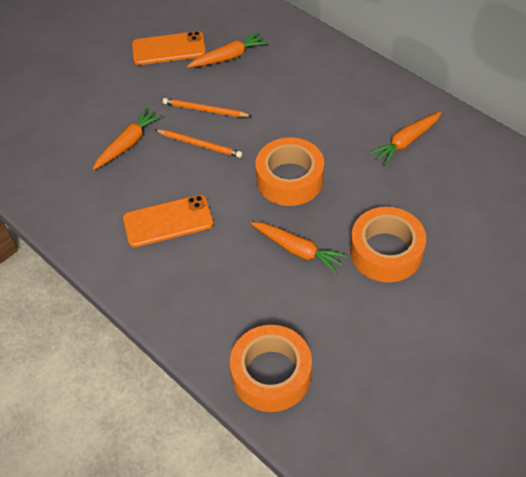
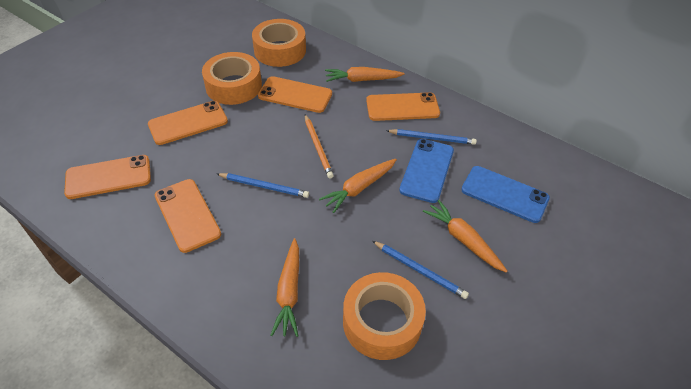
blue pencil: 0 -> 3
blue phone: 0 -> 2
orange pencil: 2 -> 1
orange phone: 2 -> 5

